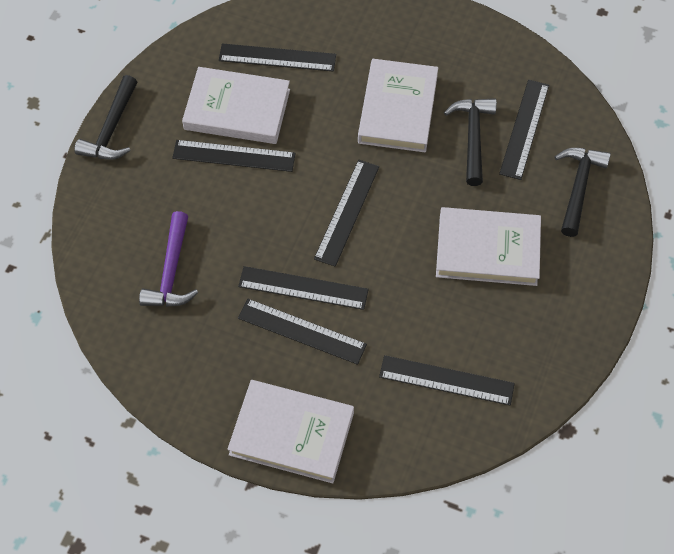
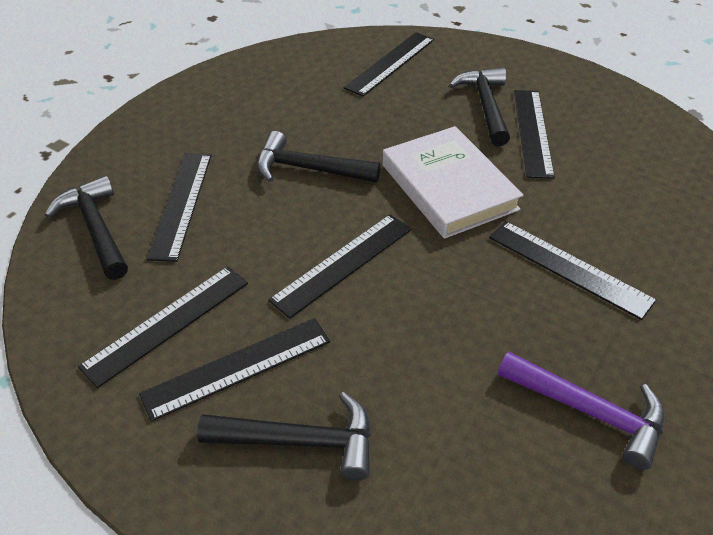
black hammer: 3 -> 4
white book: 4 -> 1

